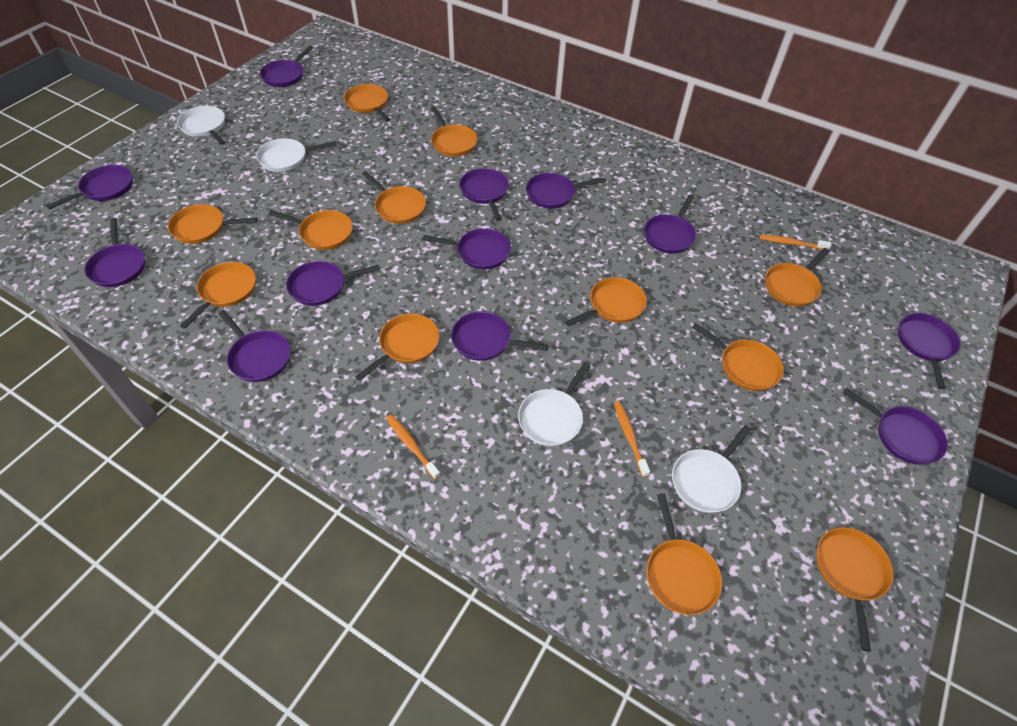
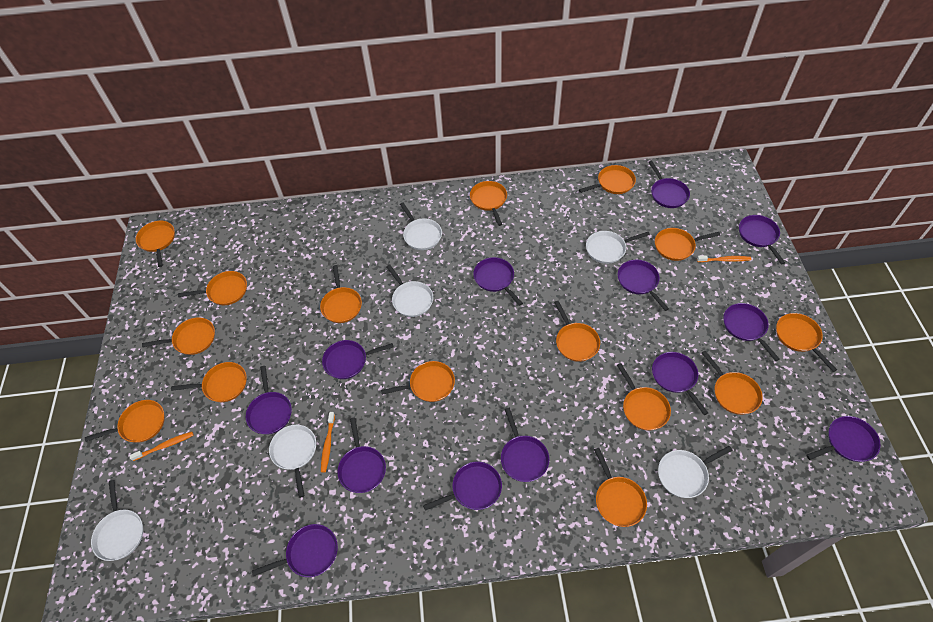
orange pan: 12 -> 15
purple pan: 12 -> 13
white pan: 4 -> 6

